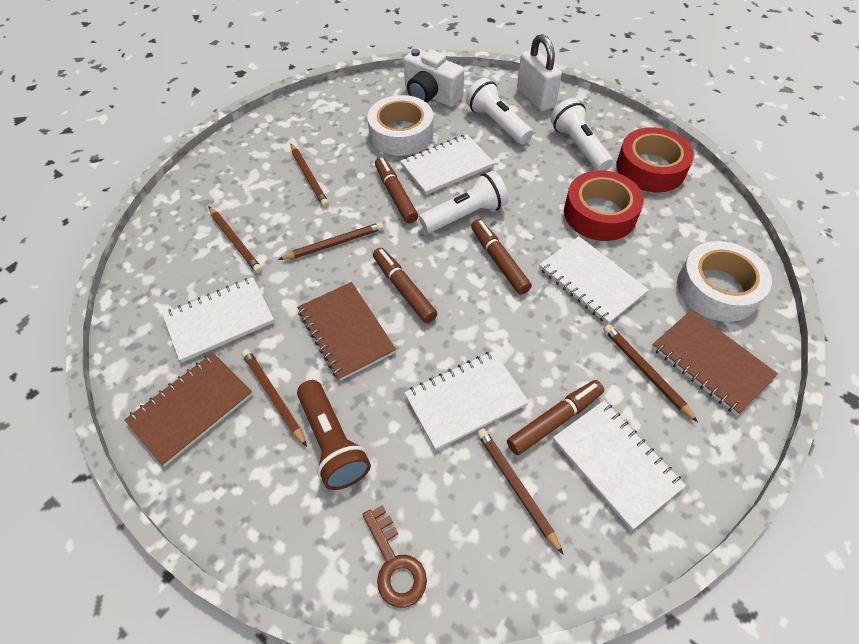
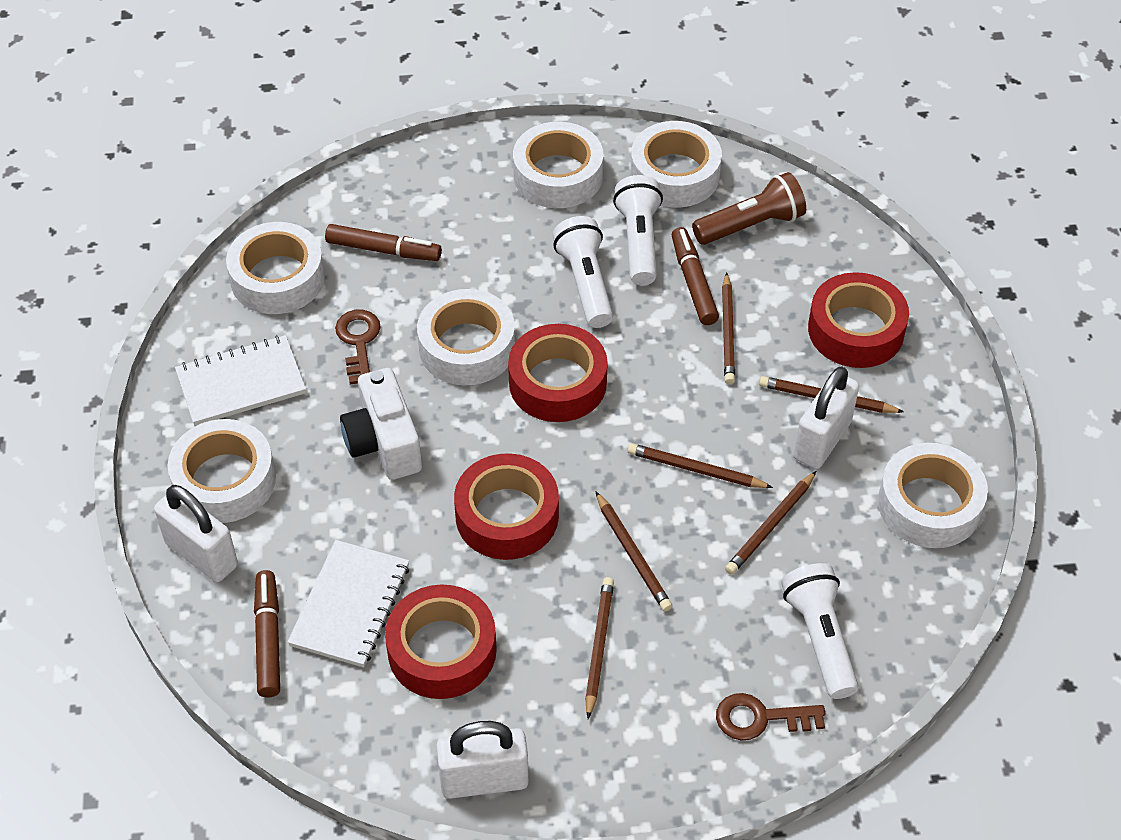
brown key: 1 -> 2
brown marker: 4 -> 3
brown notebook: 3 -> 0
red tape: 2 -> 4
white notebook: 5 -> 2
white padlock: 1 -> 3
white tape: 2 -> 6

